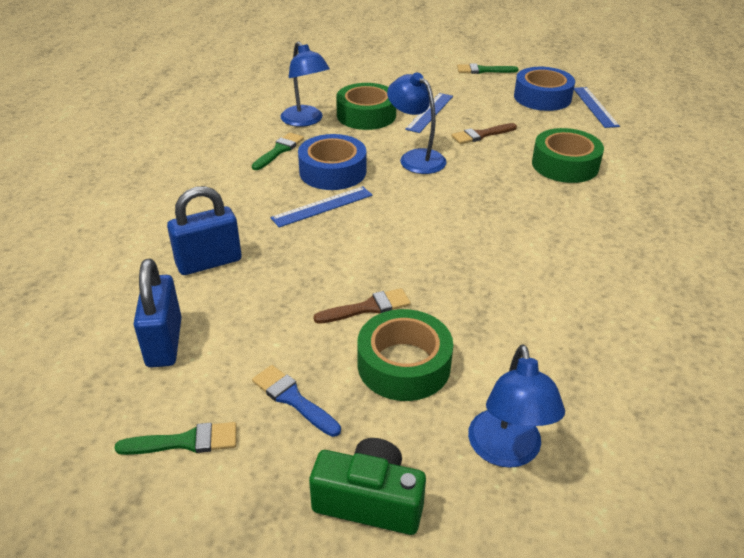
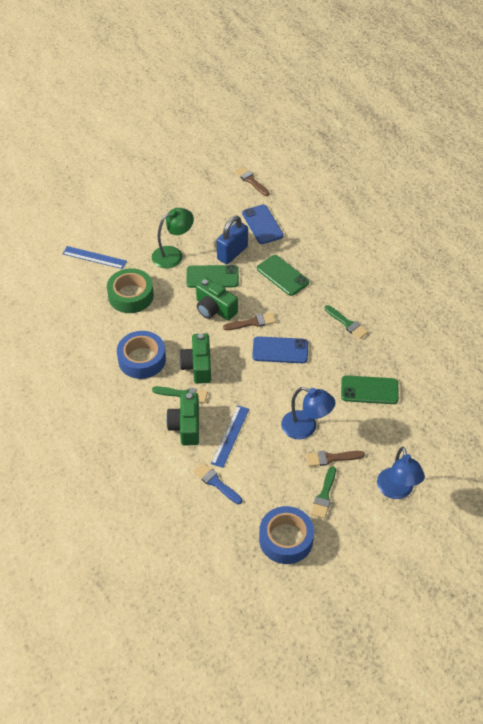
blue lamp: 3 -> 2
blue padlock: 2 -> 1
blue phone: 0 -> 2
blue ruler: 3 -> 2
brown brush: 2 -> 3
green camera: 1 -> 3
green lamp: 0 -> 1
green phone: 0 -> 3
green tape: 3 -> 1

